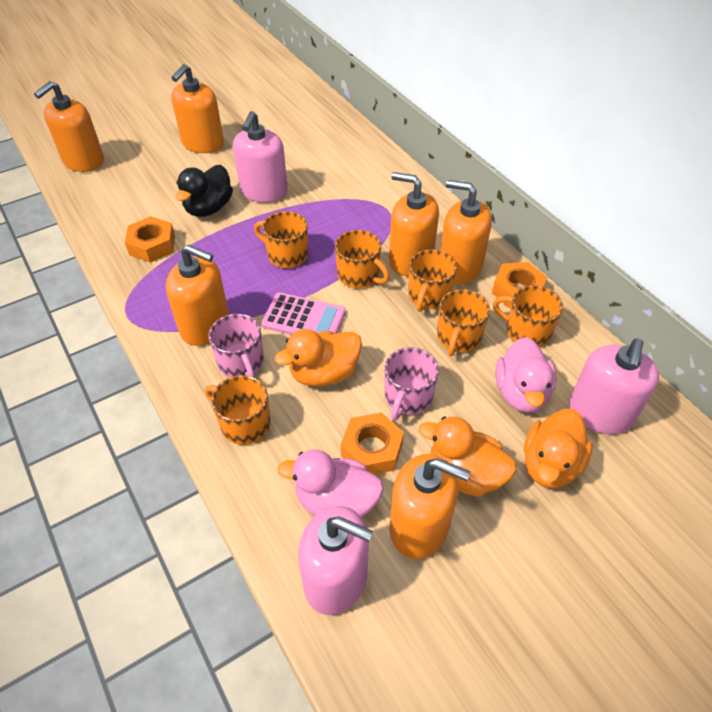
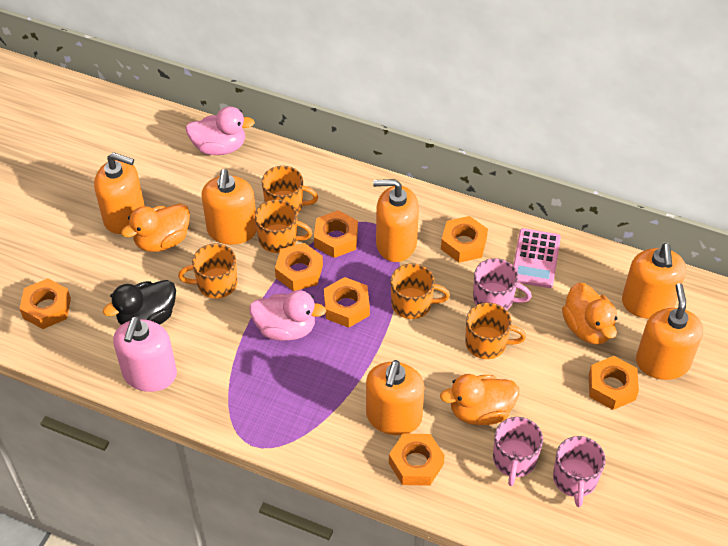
orange mug: 6 -> 5
orange nut: 3 -> 7
pink mug: 2 -> 3
pink soap dispenser: 3 -> 1

